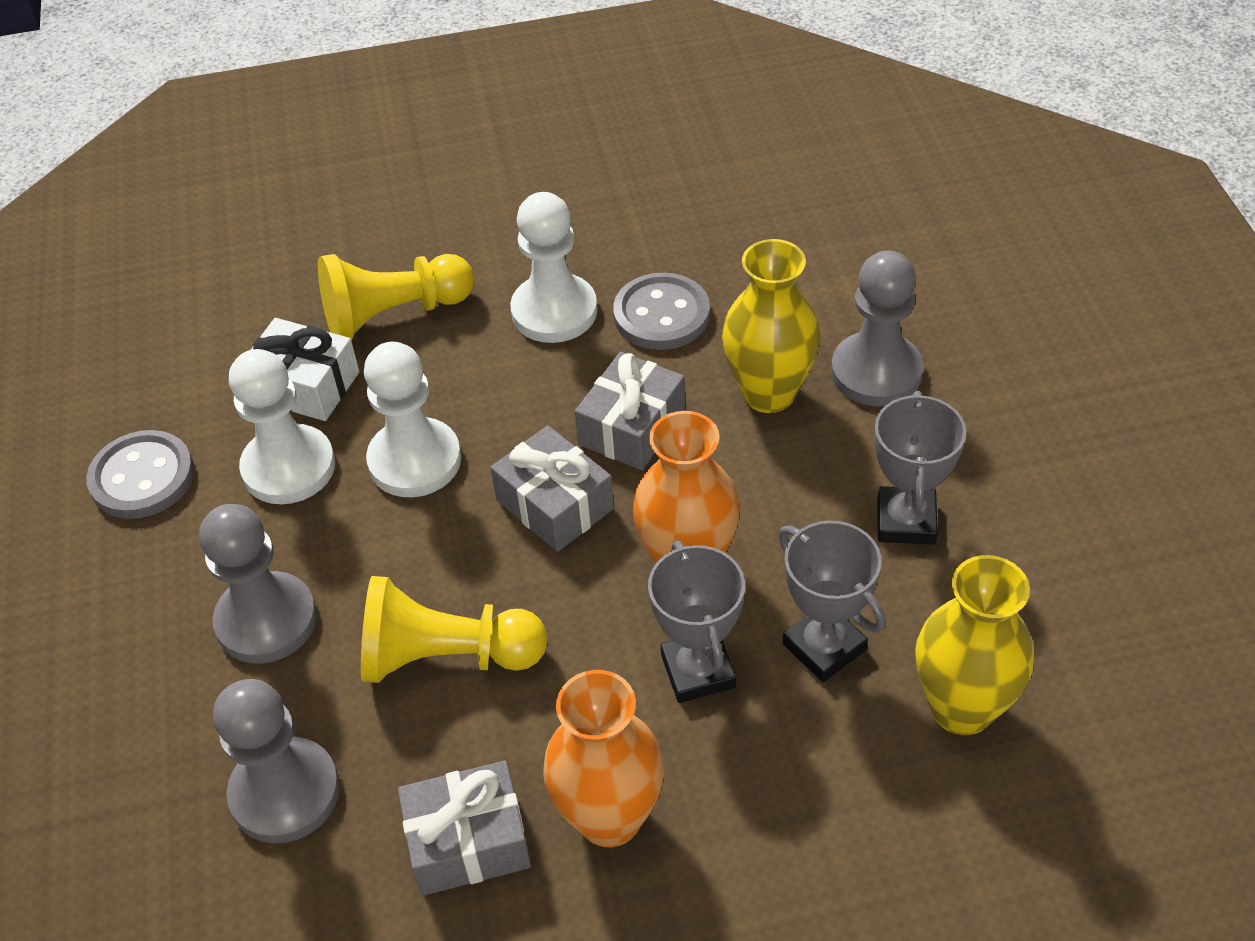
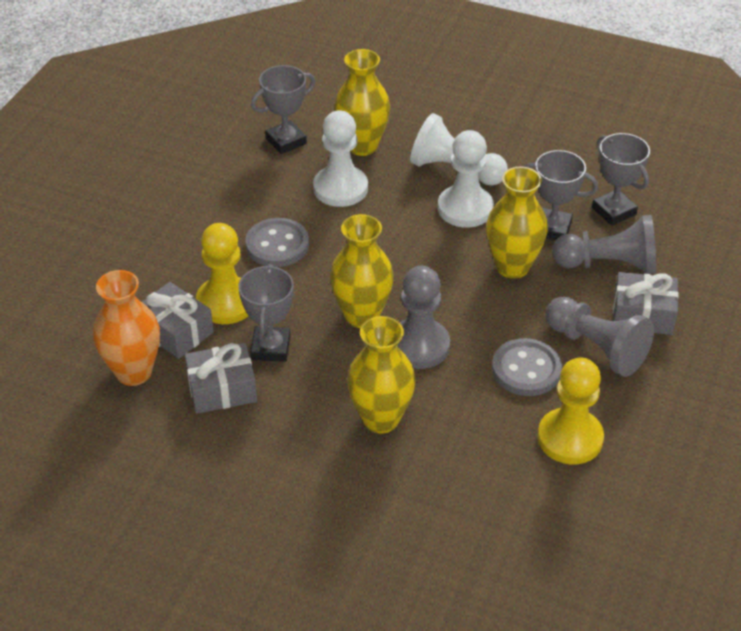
grey trophy: 3 -> 4
orange vase: 2 -> 1
white gift: 1 -> 0
yellow vase: 2 -> 4

